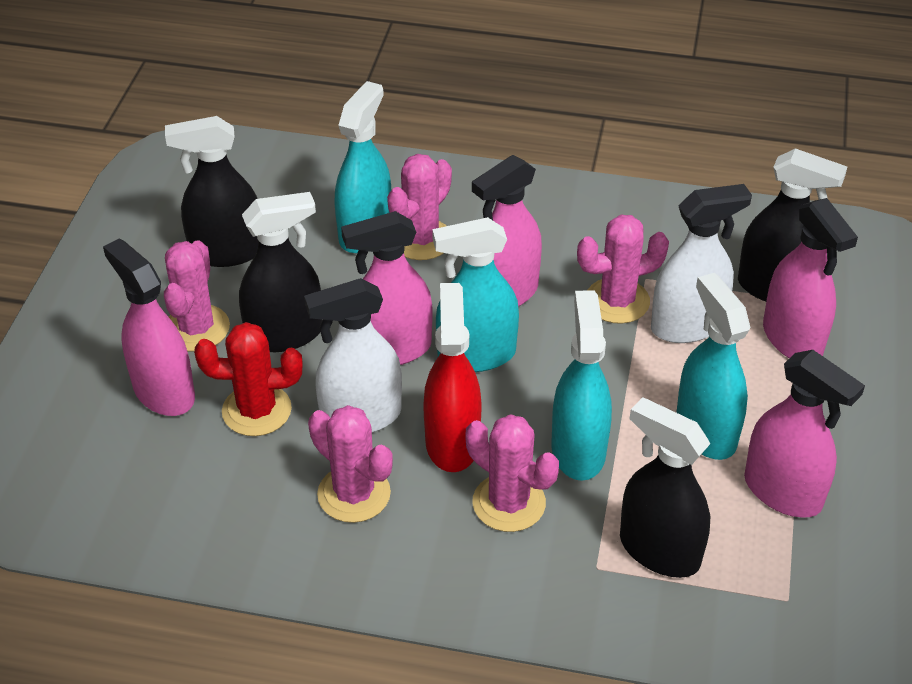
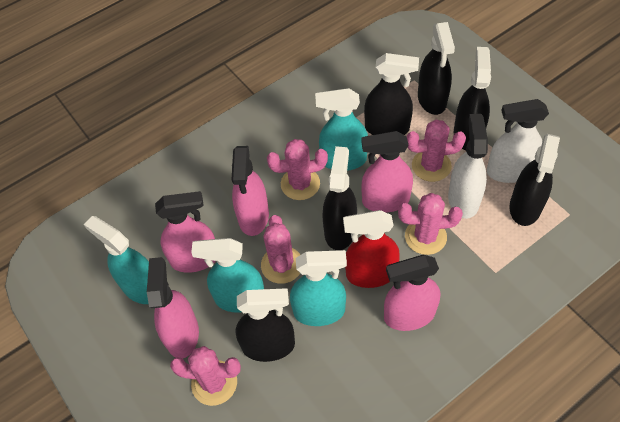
black spray bottle: 4 -> 6
red cactus: 1 -> 0

